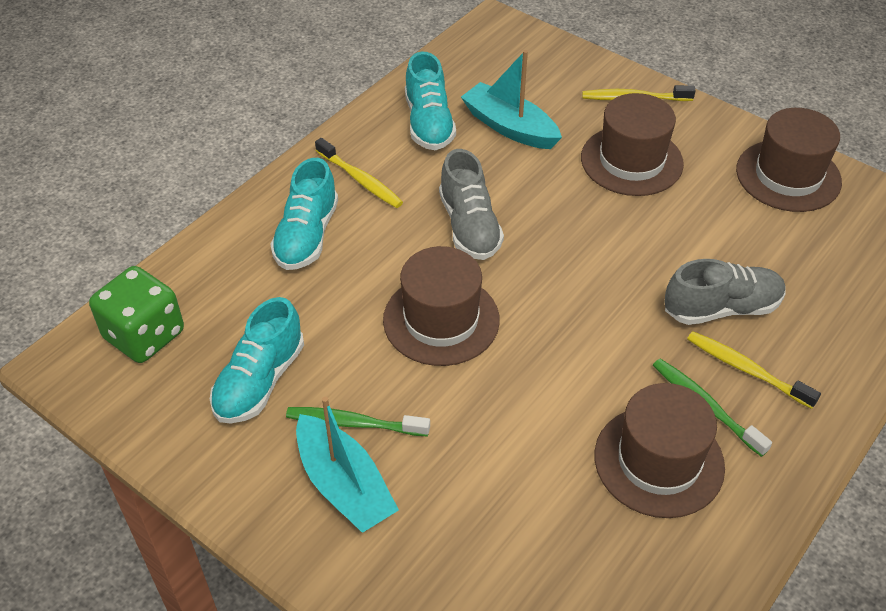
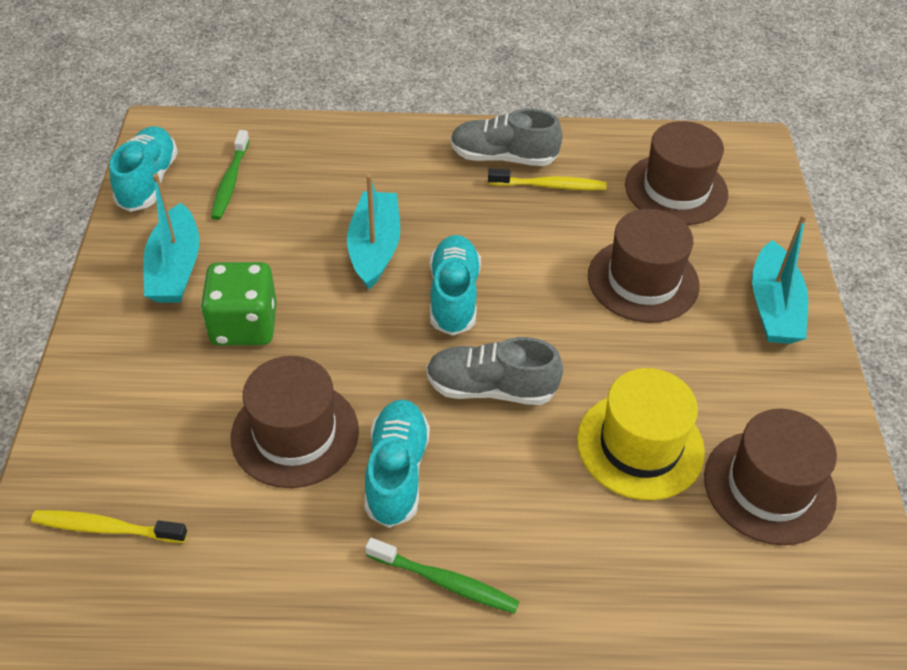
turquoise boat: 2 -> 3
yellow hat: 0 -> 1
yellow toothbrush: 3 -> 2

